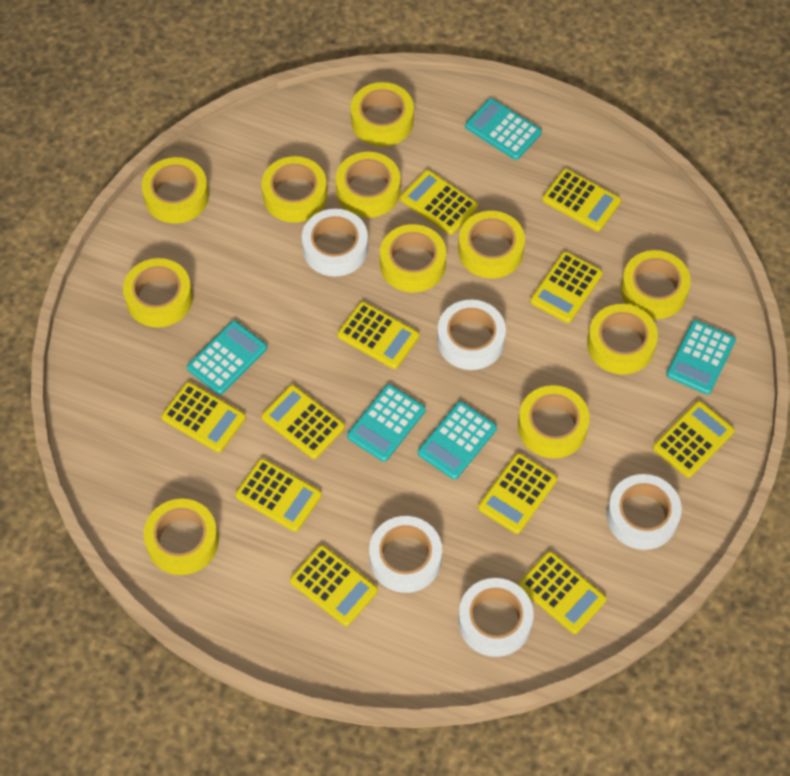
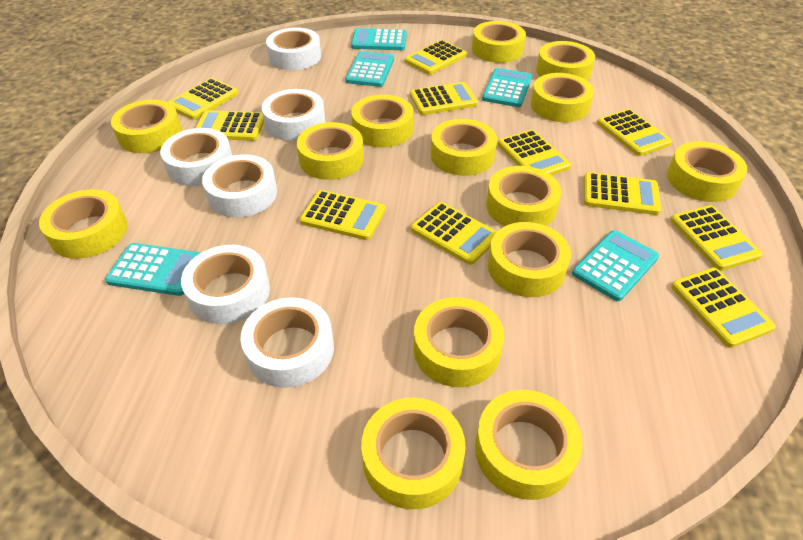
white tape: 5 -> 6
yellow tape: 11 -> 14

